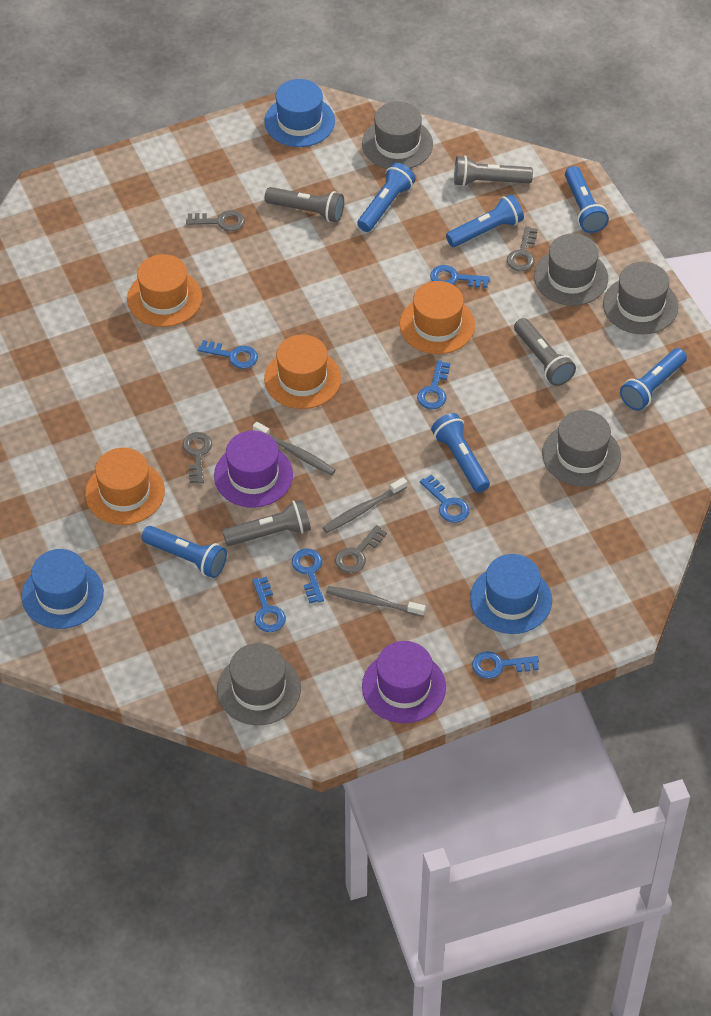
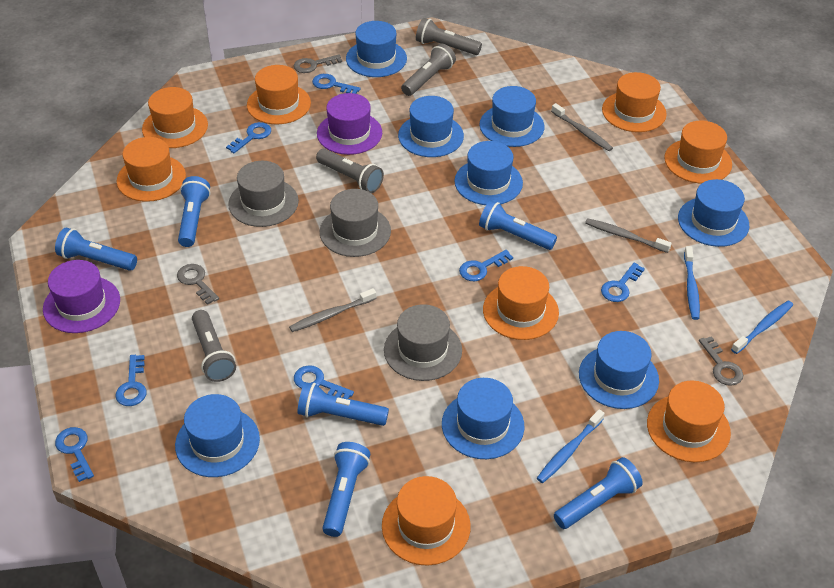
blue hat: 3 -> 8
blue toothbrush: 0 -> 3
grey hat: 5 -> 3
grey key: 4 -> 3
orange hat: 4 -> 8

